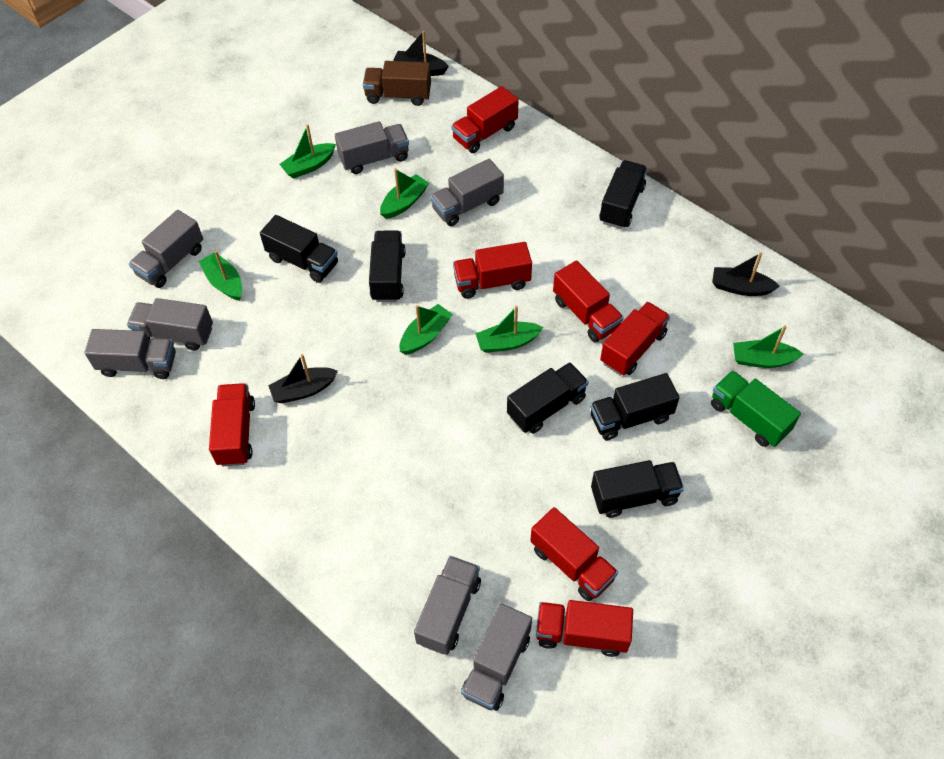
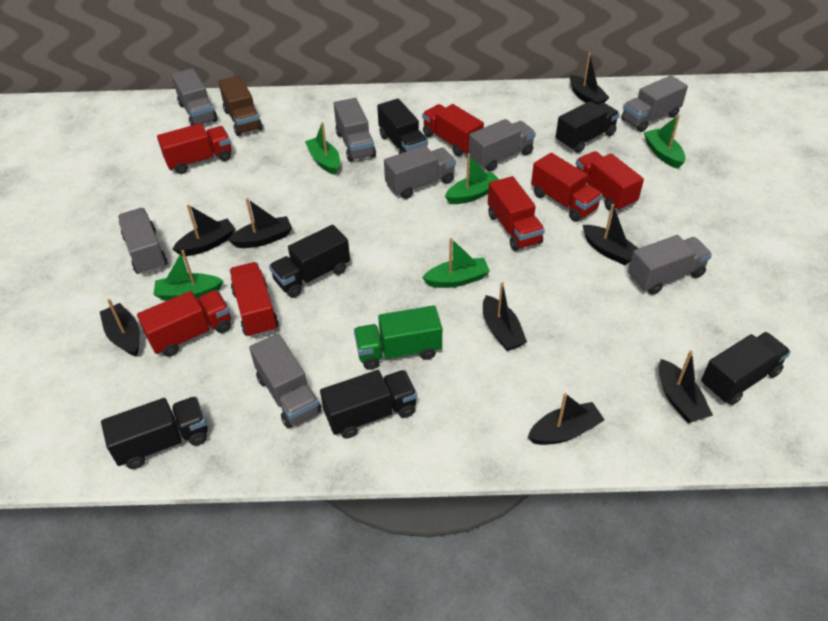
black boat: 3 -> 8
green boat: 6 -> 5
grey truck: 7 -> 8

